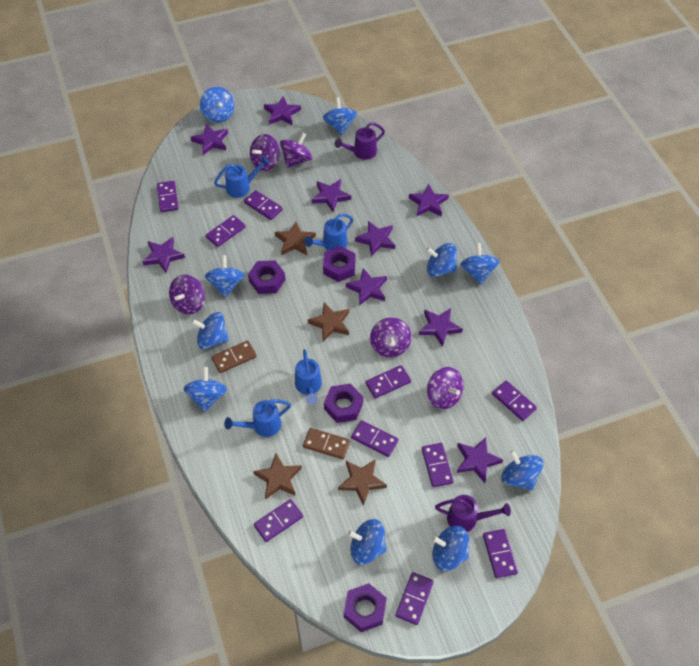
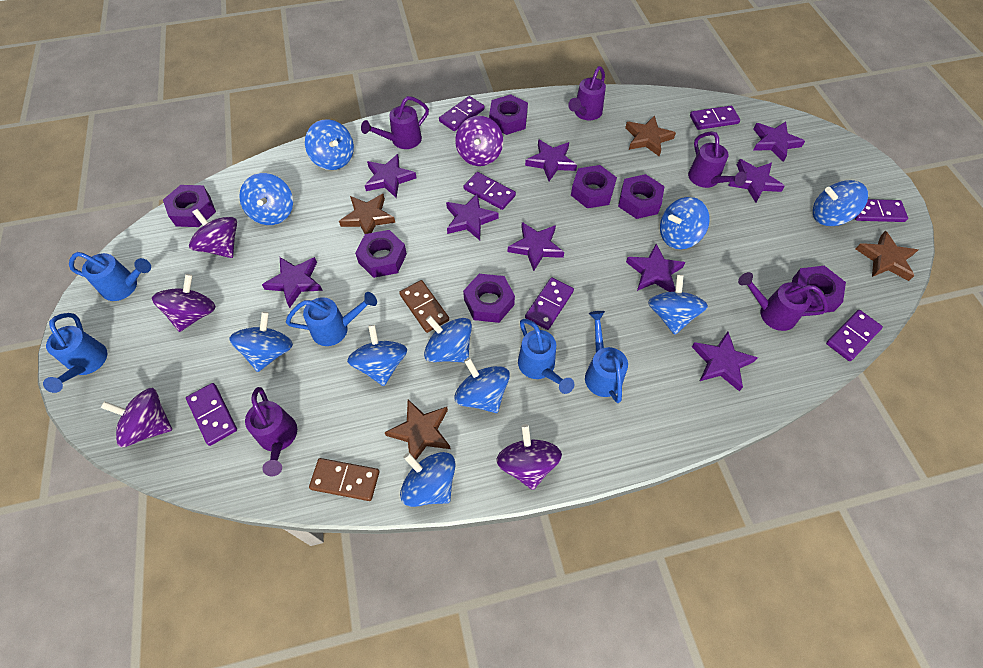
blue watering can: 4 -> 5
purple domino: 10 -> 7
purple nut: 4 -> 7
purple watering can: 2 -> 5

